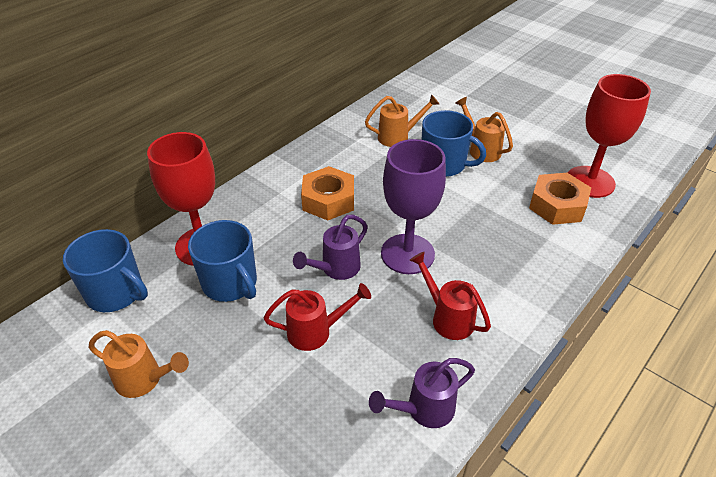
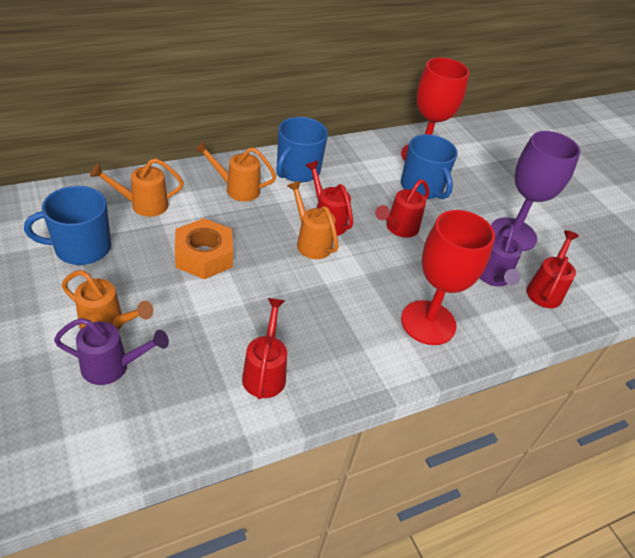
orange nut: 2 -> 1
orange watering can: 3 -> 4
red watering can: 2 -> 4

